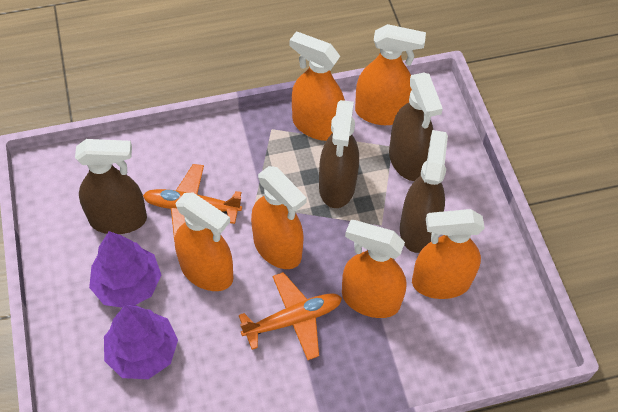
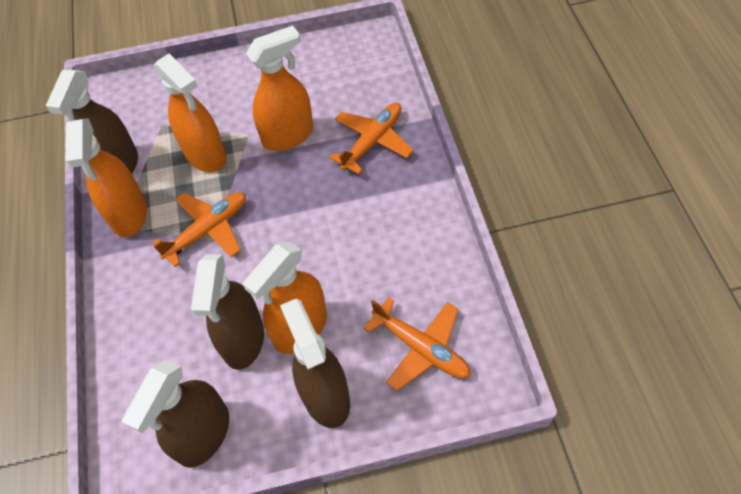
orange plane: 2 -> 3
orange spray bottle: 6 -> 4
purple tree: 2 -> 0

